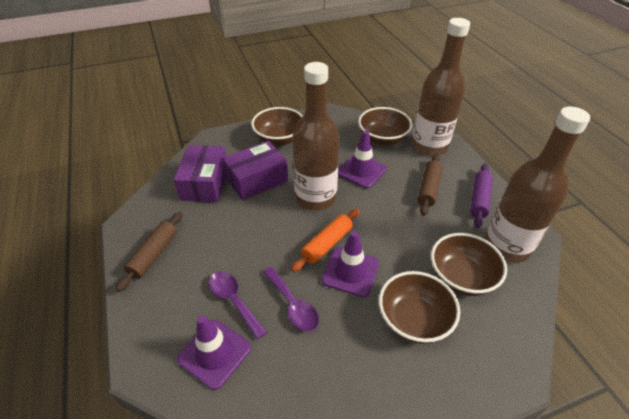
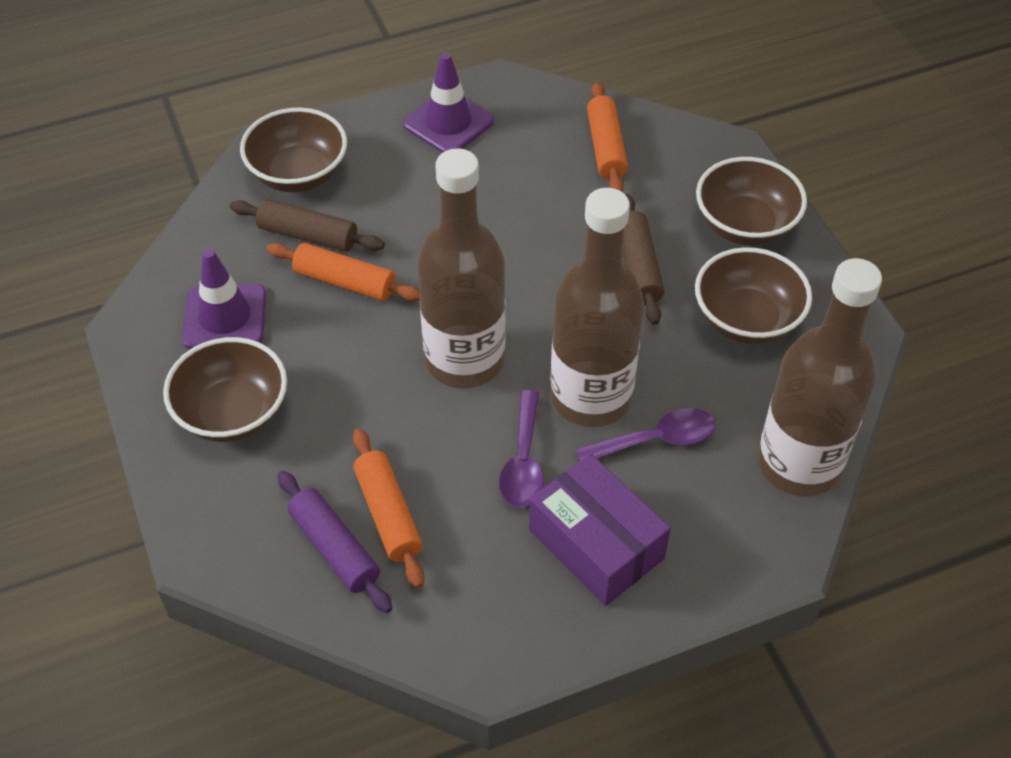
orange rolling pin: 1 -> 3
purple box: 2 -> 1
purple traffic cone: 3 -> 2

